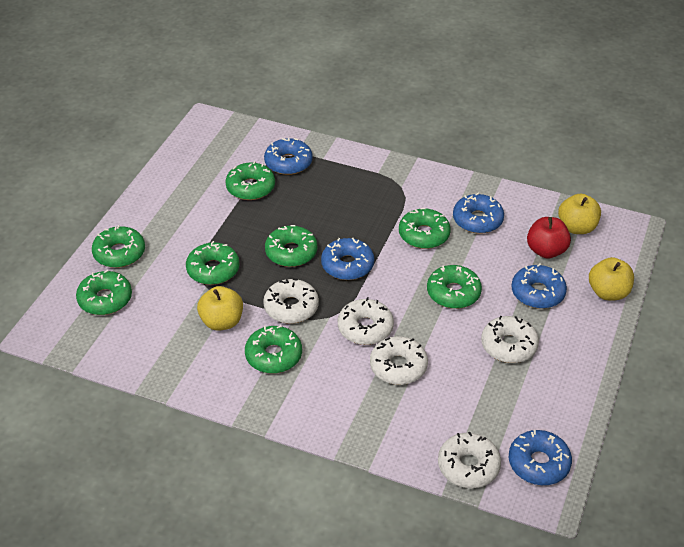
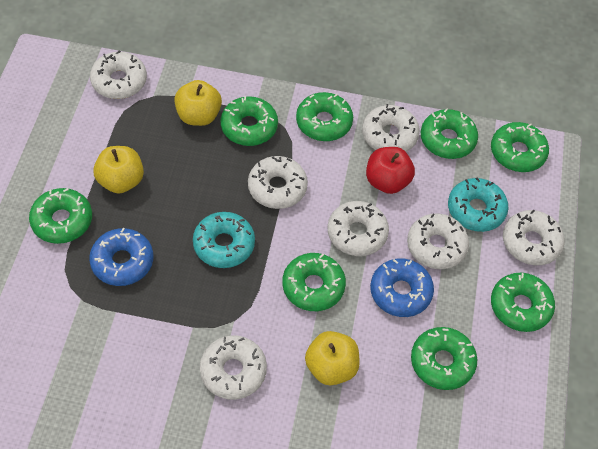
blue donut: 5 -> 2
turquoise donut: 0 -> 2
white donut: 5 -> 7

